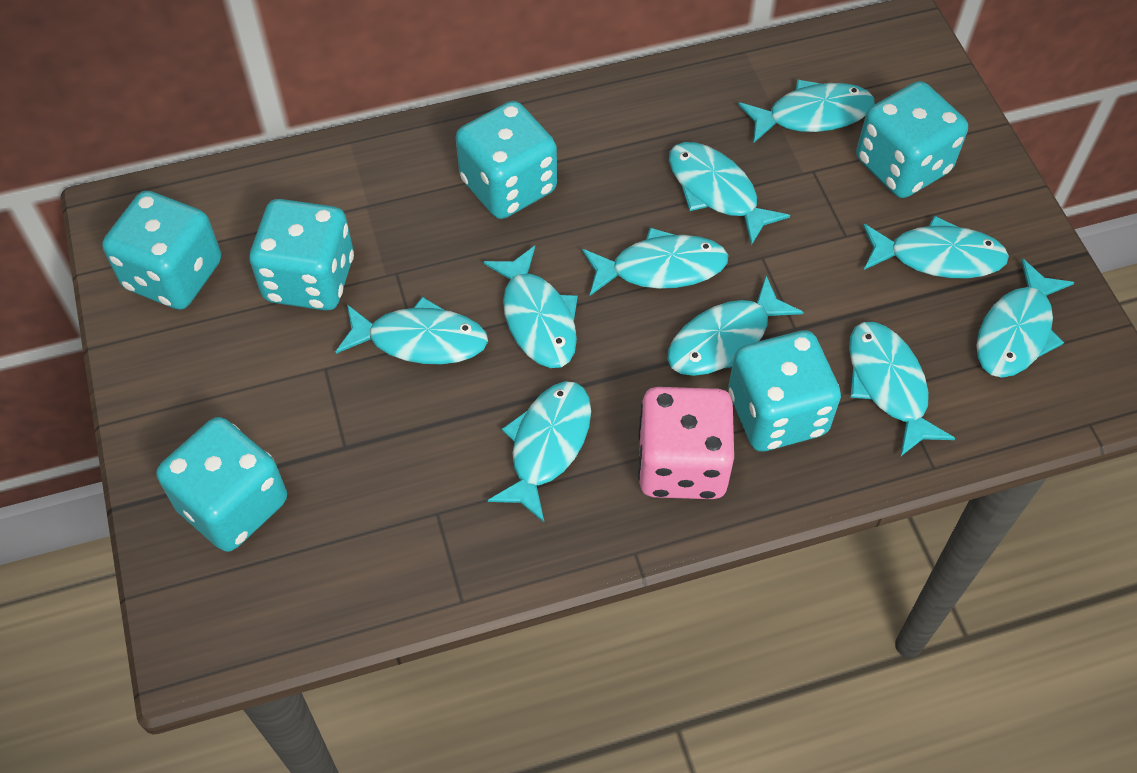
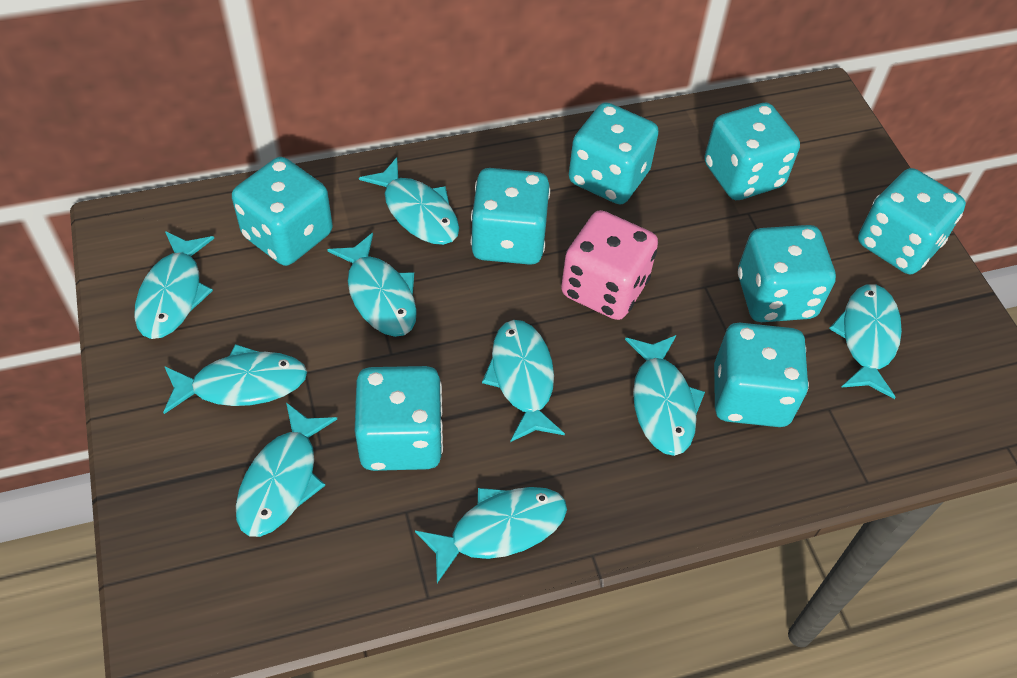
turquoise dice: 6 -> 8
turquoise fish: 10 -> 9

